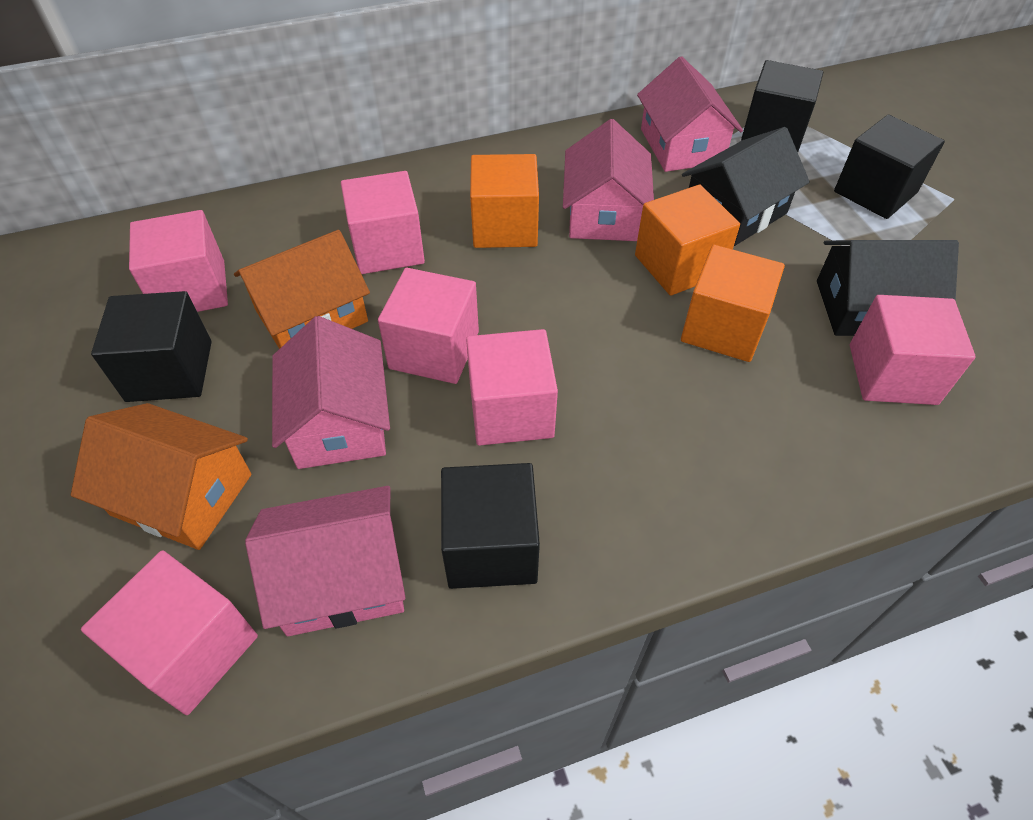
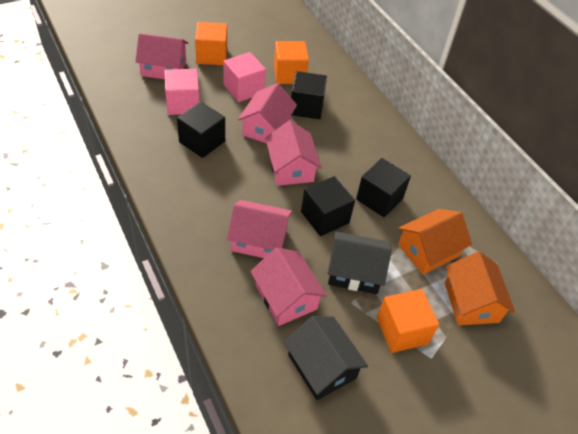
pink cube: 6 -> 2
pink house: 4 -> 5

